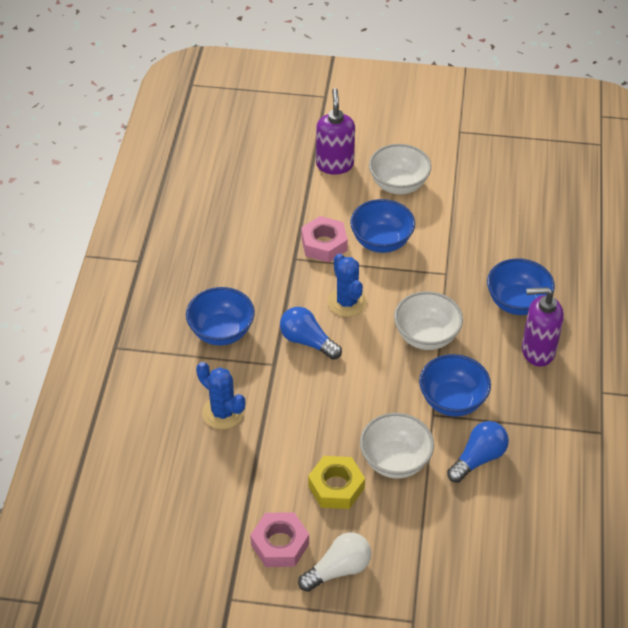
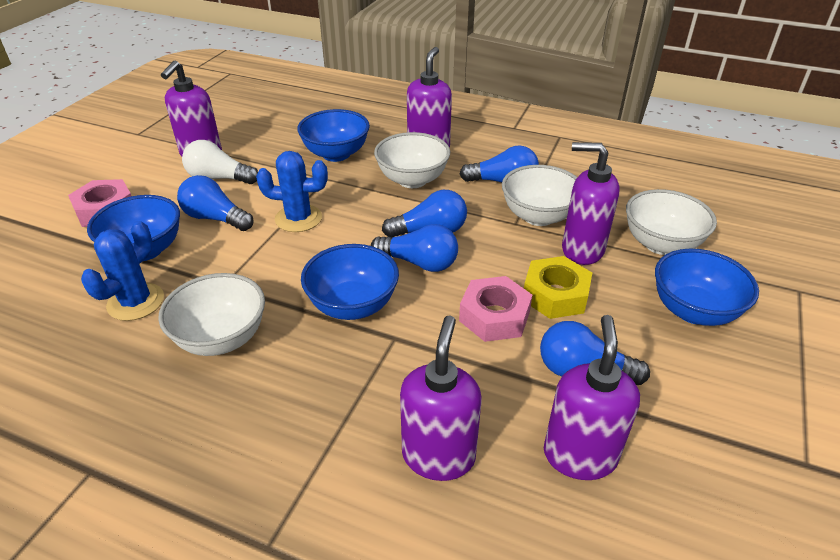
blue light bulb: 2 -> 5
purple soap dispenser: 2 -> 5
white bowl: 3 -> 4

